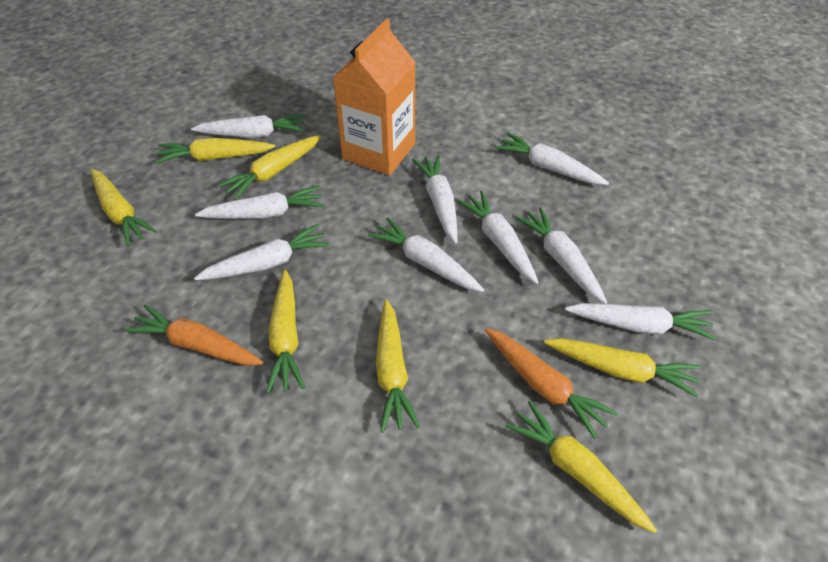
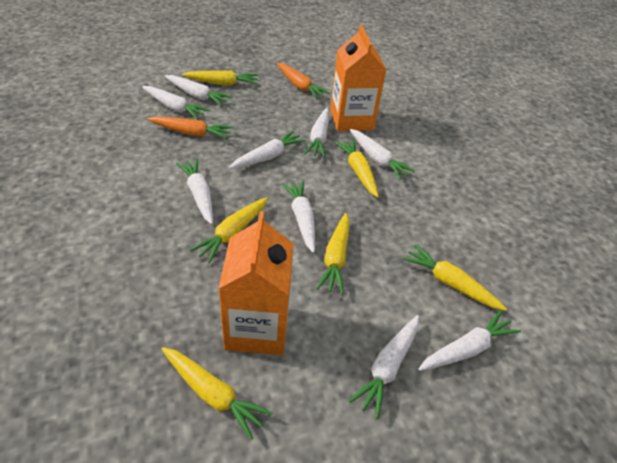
orange carton: 1 -> 2
yellow carrot: 7 -> 6

